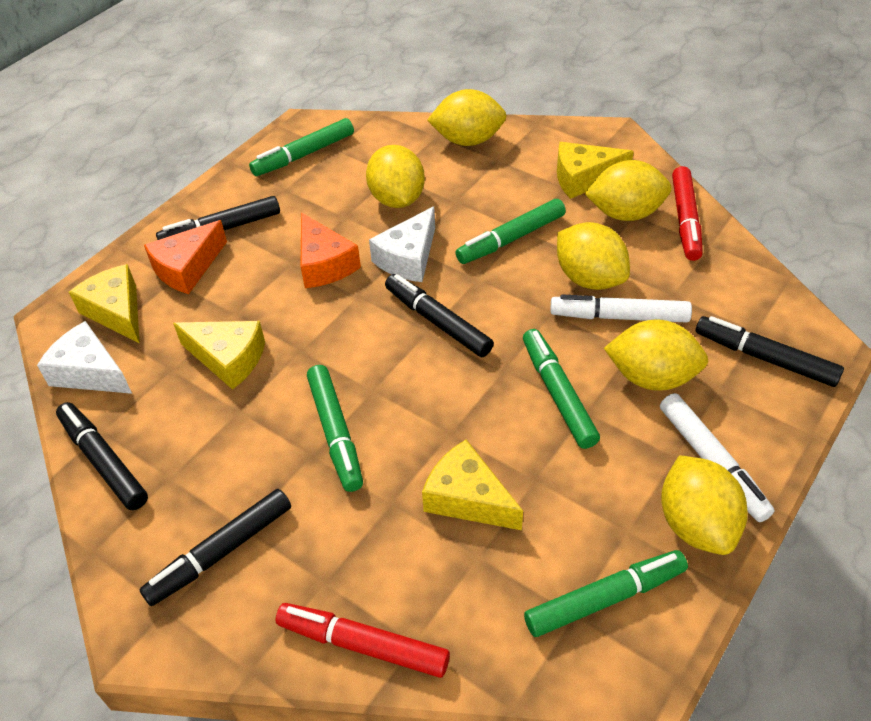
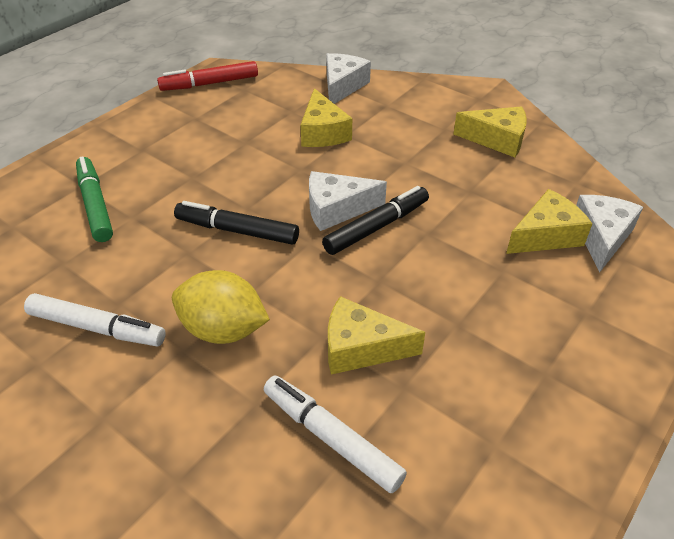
black marker: 5 -> 2
green marker: 5 -> 1
orange cheese: 2 -> 0
red marker: 2 -> 1
white cheese: 2 -> 3
yellow lemon: 6 -> 1

